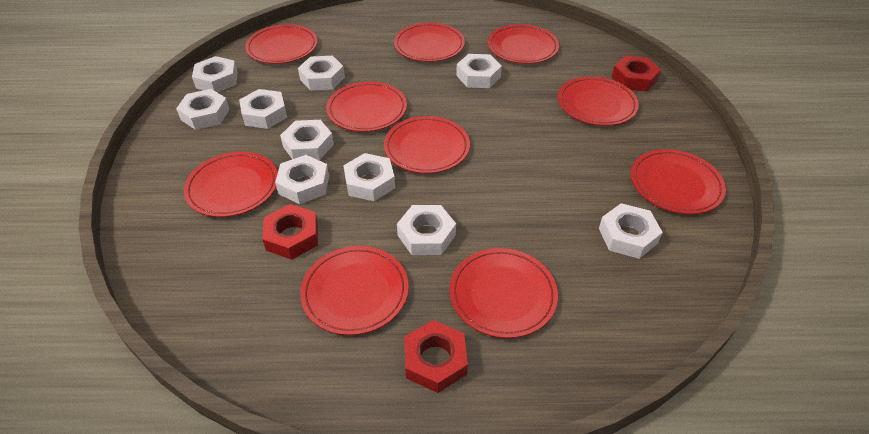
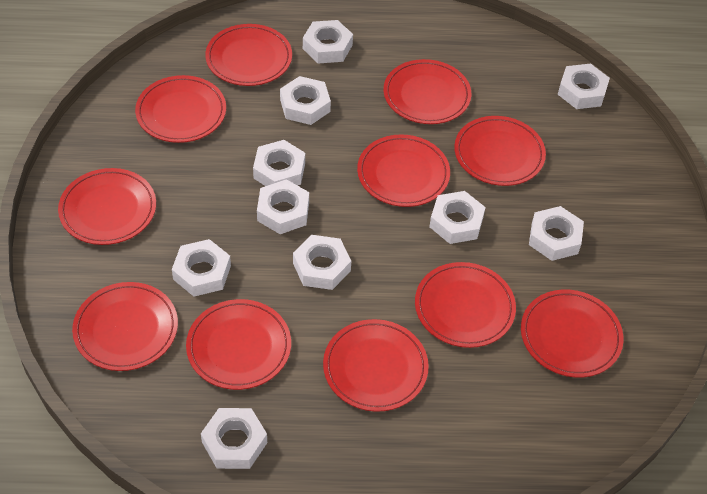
red nut: 3 -> 0
red plate: 10 -> 11

